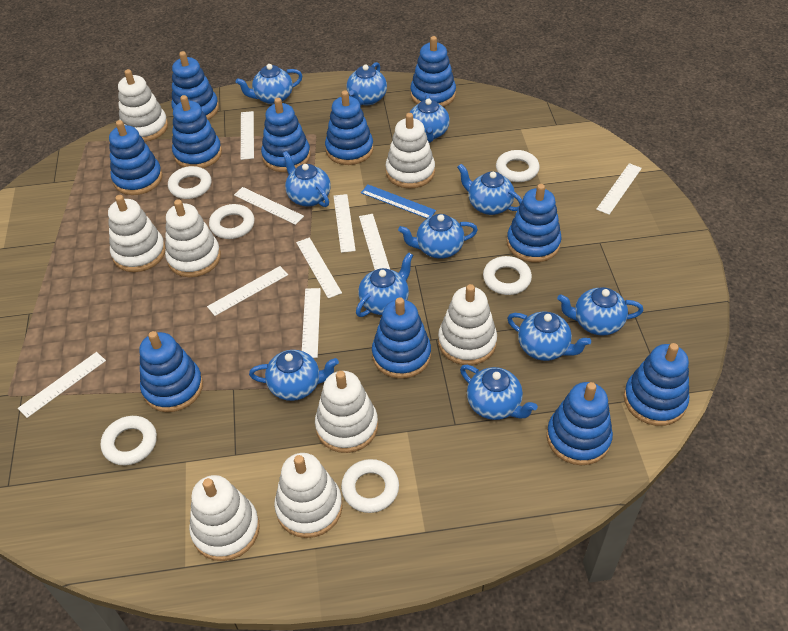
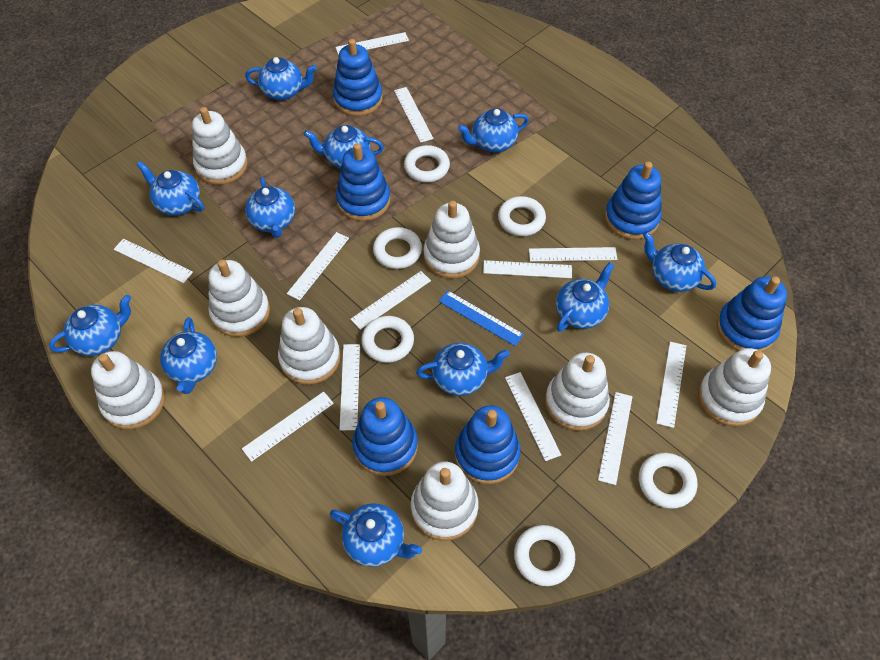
blue stacking toy: 11 -> 6
white ruler: 9 -> 12

